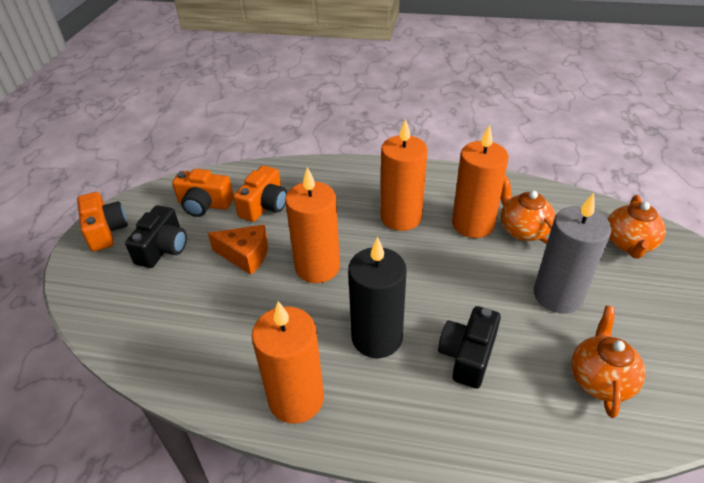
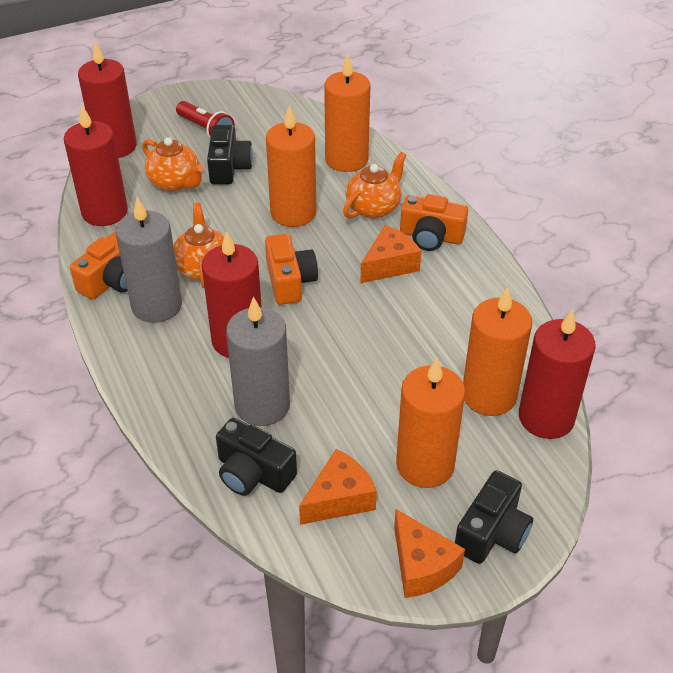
black camera: 2 -> 3
black candle: 1 -> 0
grey candle: 1 -> 2
orange cheese: 1 -> 3
red candle: 0 -> 4
red flashlight: 0 -> 1

